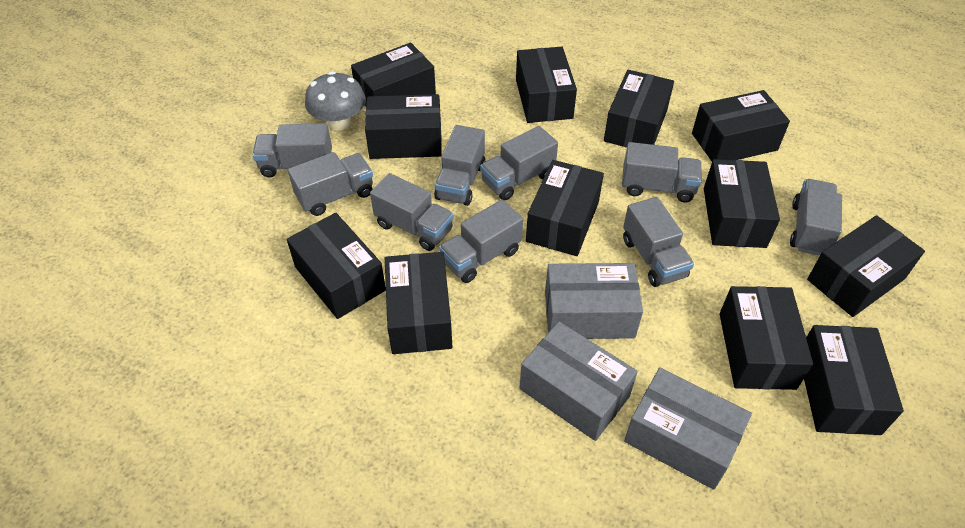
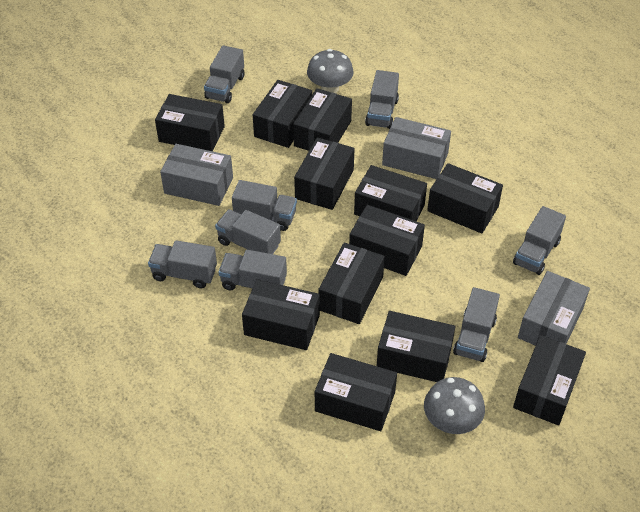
grey mushroom: 1 -> 2
grey truck: 9 -> 8

